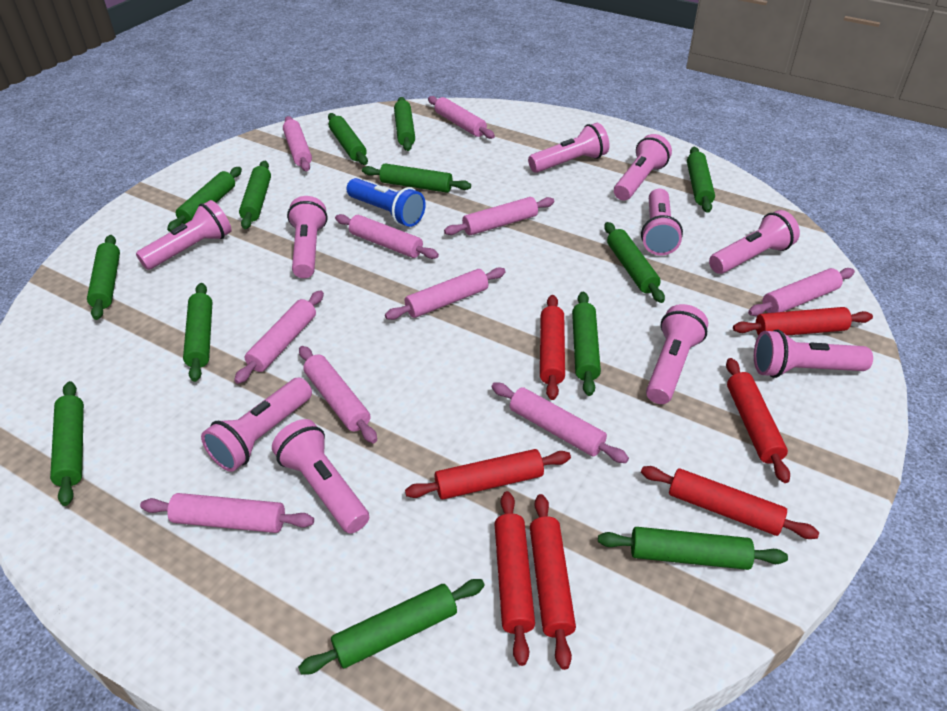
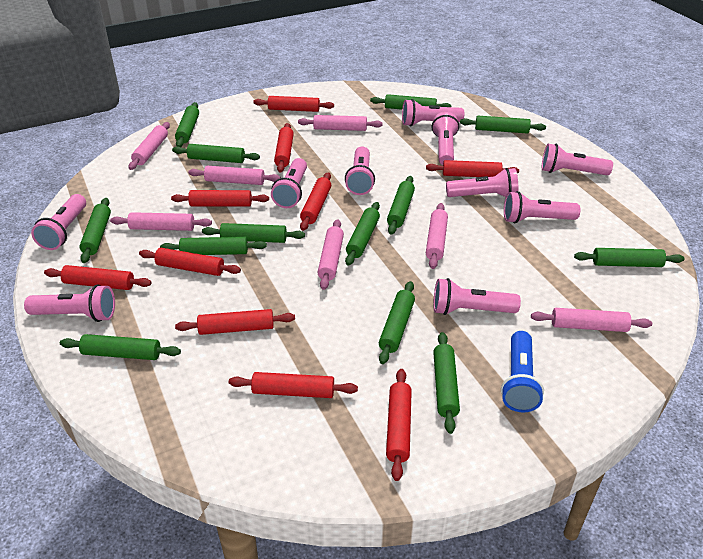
pink rolling pin: 10 -> 7
red rolling pin: 7 -> 10

